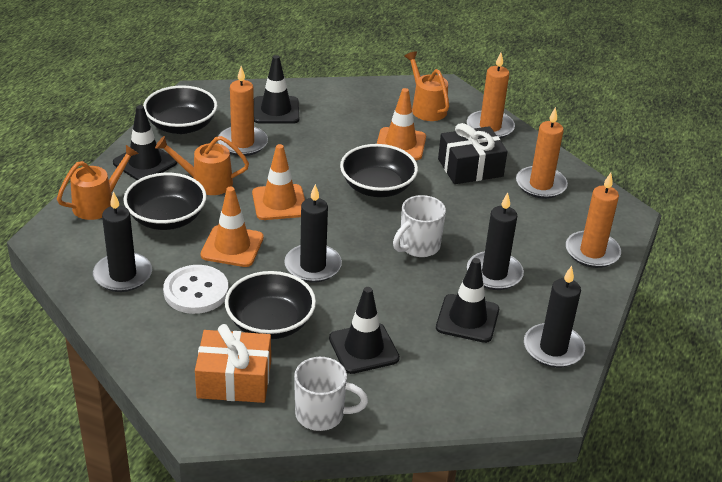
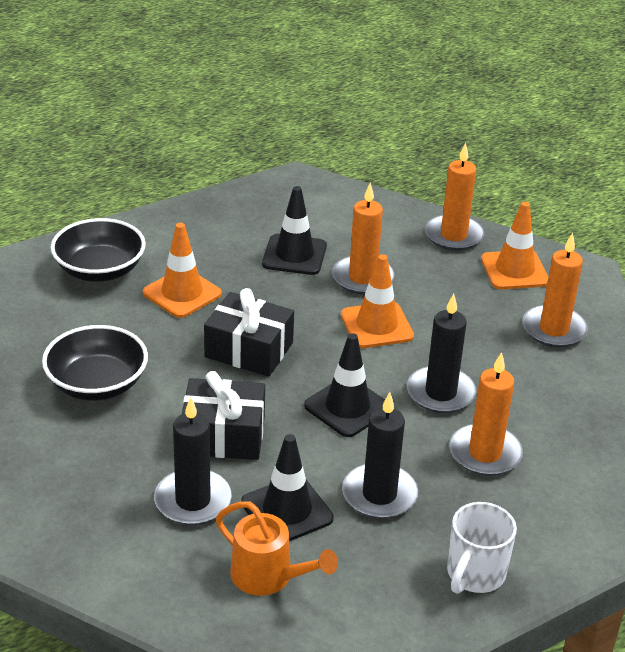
black bowl: 4 -> 2
black candle: 4 -> 3
black gift: 1 -> 2
black traffic cone: 4 -> 3
orange gift: 1 -> 0
orange watering can: 3 -> 1
white button: 1 -> 0
white mug: 2 -> 1

